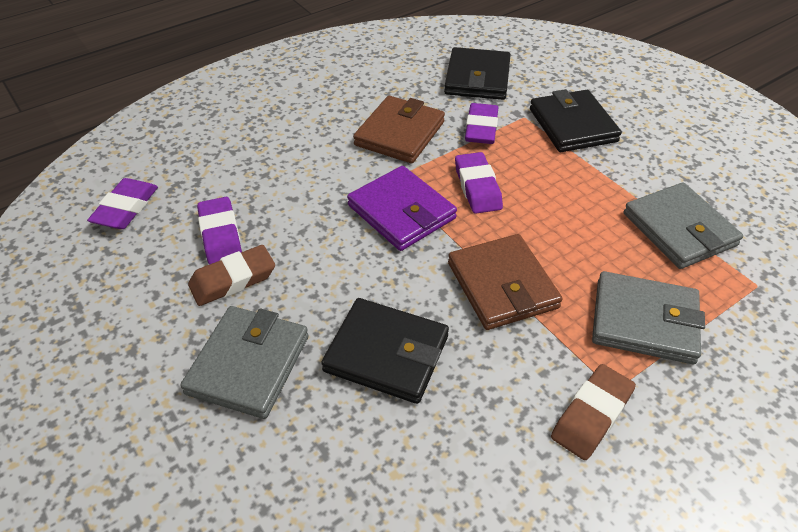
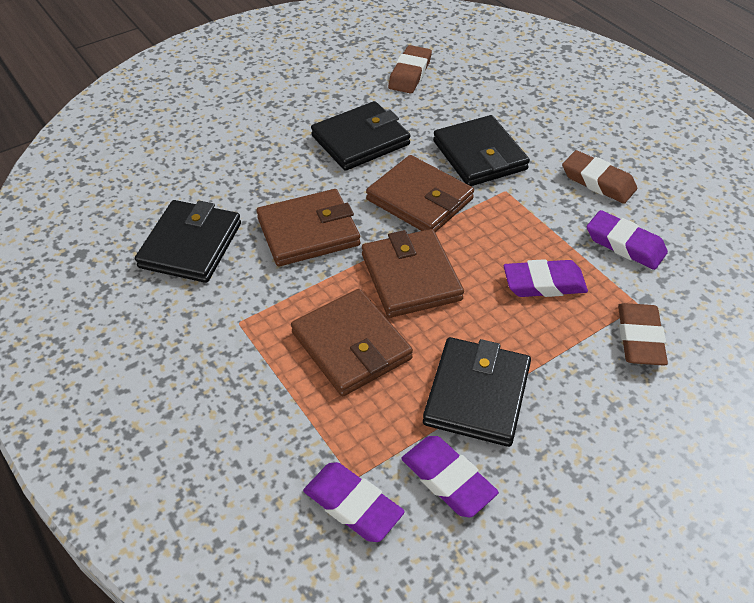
black wallet: 3 -> 4
brown eraser: 2 -> 3
brown wallet: 2 -> 4
grey wallet: 3 -> 0
purple wallet: 1 -> 0

